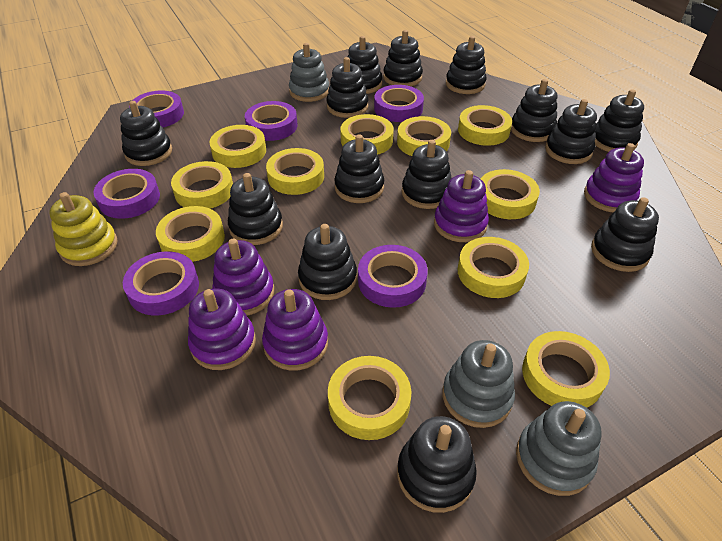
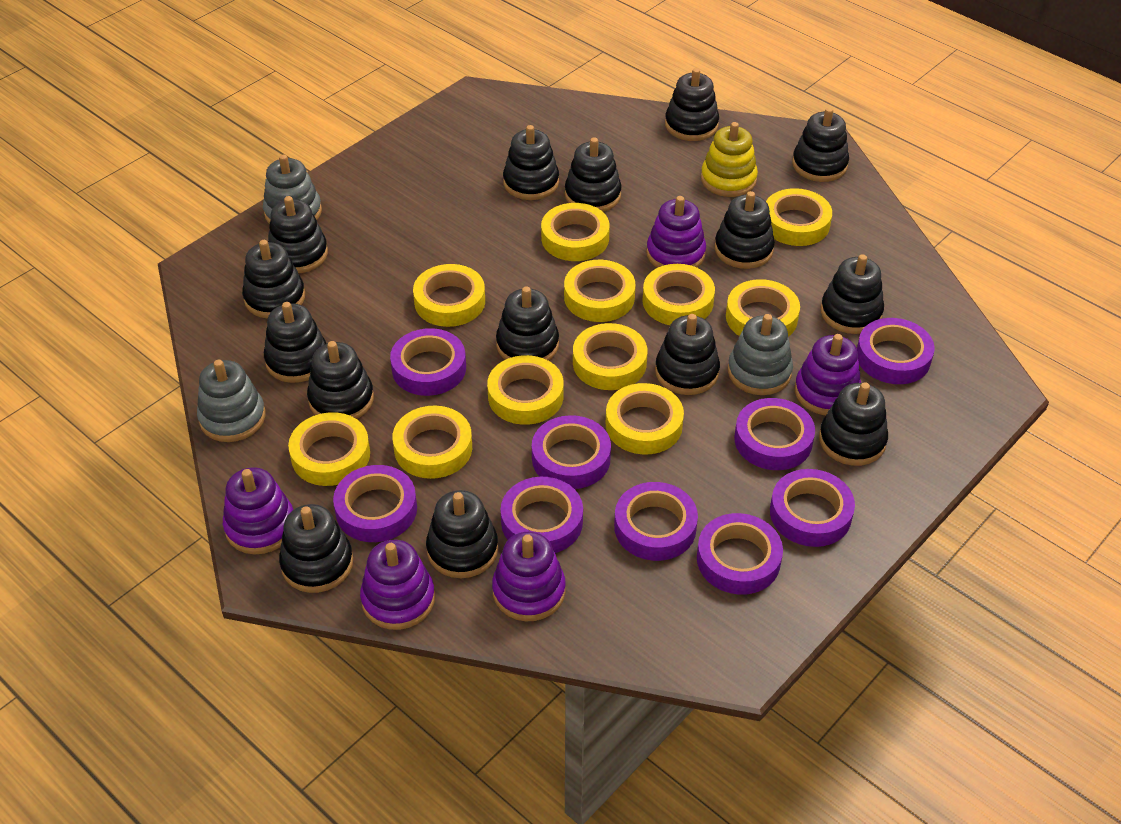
black stacking toy: 14 -> 15
purple tape: 6 -> 9

